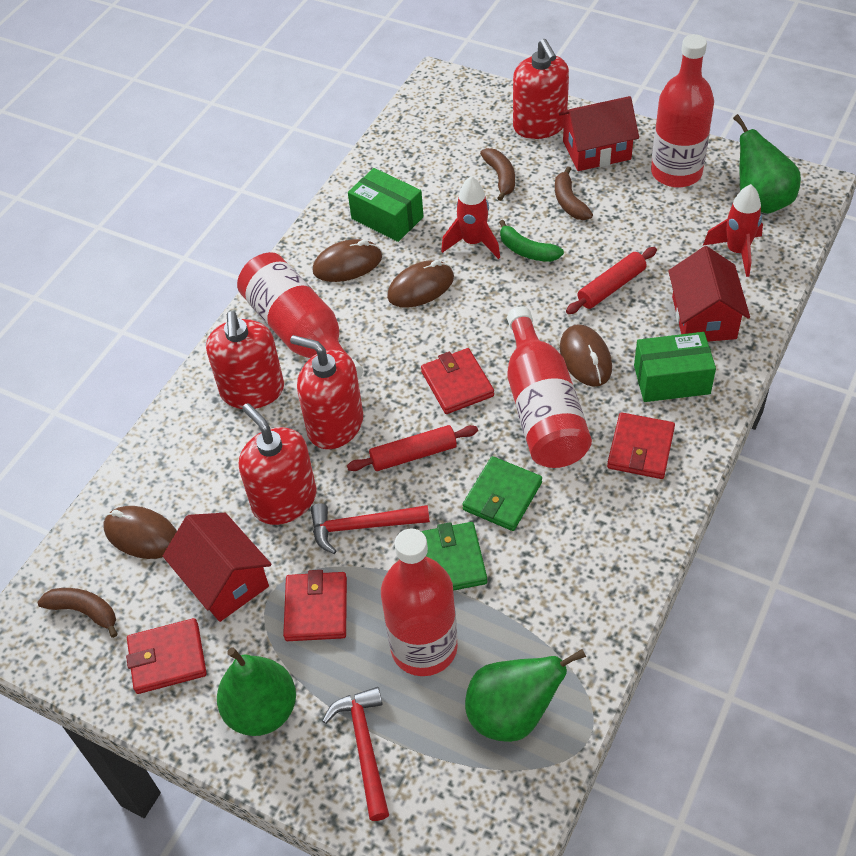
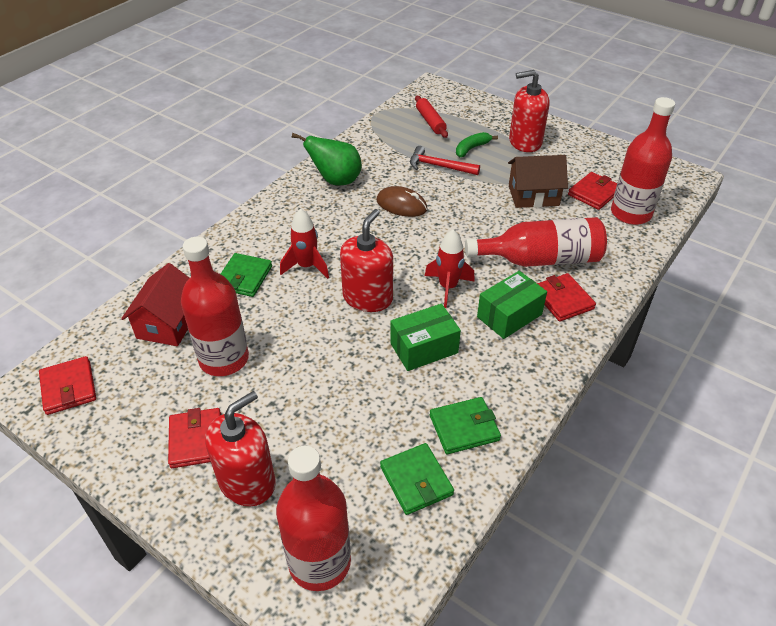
brown banana: 3 -> 0
brown house: 0 -> 1
brown mouse: 4 -> 1
green pear: 3 -> 1
green wallet: 2 -> 3
red hammer: 2 -> 1
red house: 3 -> 1
red rolling pin: 2 -> 1
red soap dispenser: 4 -> 3

